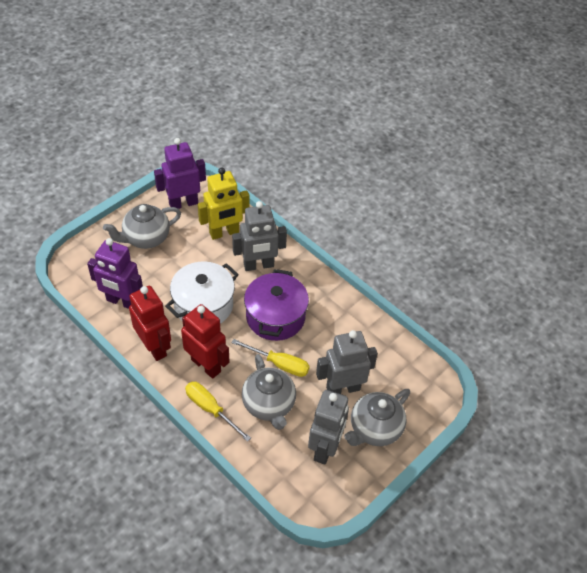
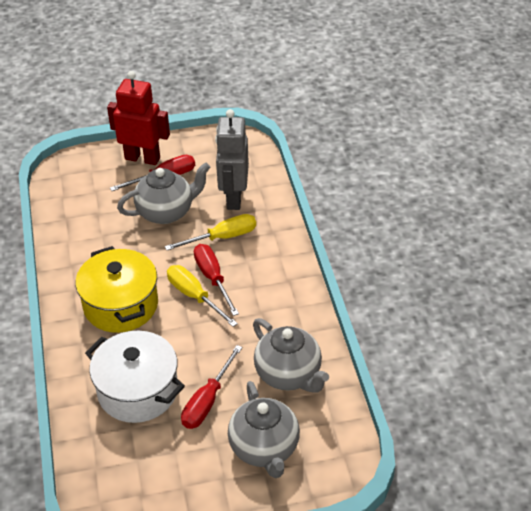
grey robot: 3 -> 1
purple pot: 1 -> 0
purple robot: 2 -> 0
red robot: 2 -> 1
red screwdriver: 0 -> 3
yellow pot: 0 -> 1
yellow robot: 1 -> 0

